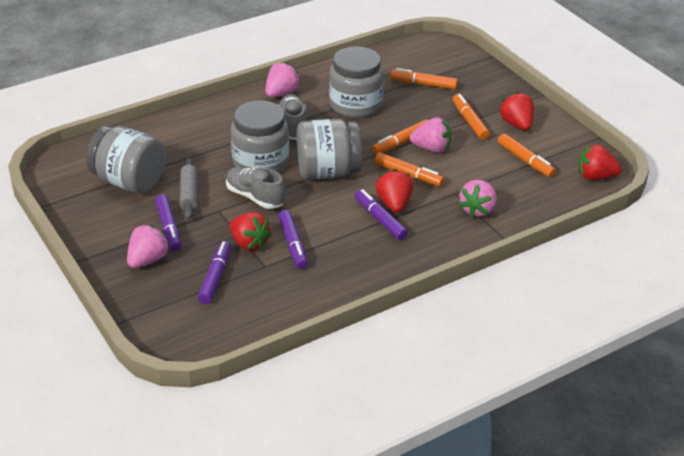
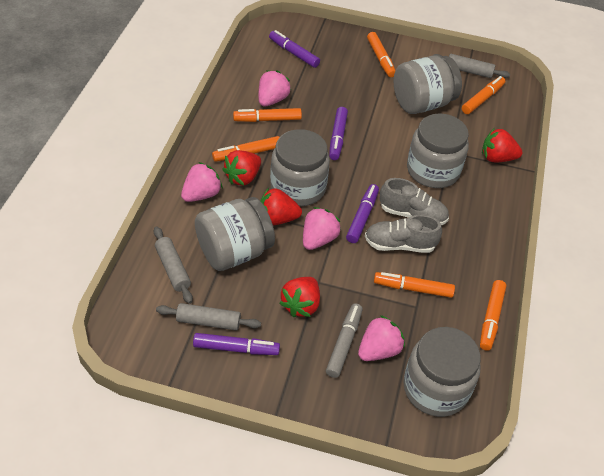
grey jar: 4 -> 5
grey marker: 0 -> 1
grey rolling pin: 1 -> 3
orange marker: 5 -> 6

